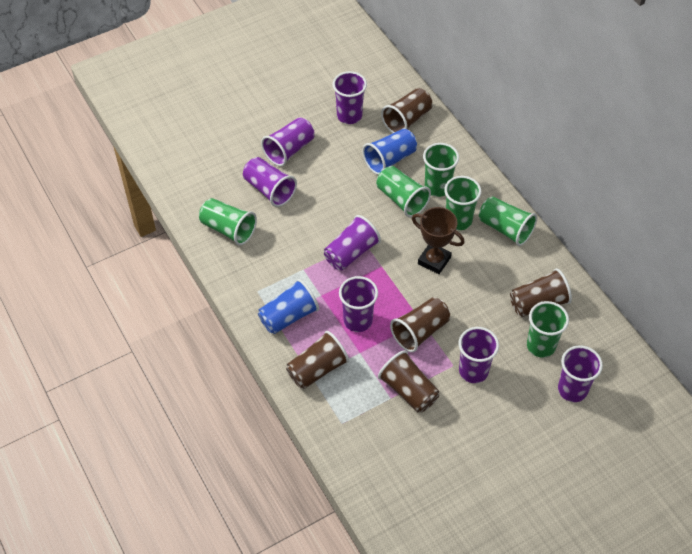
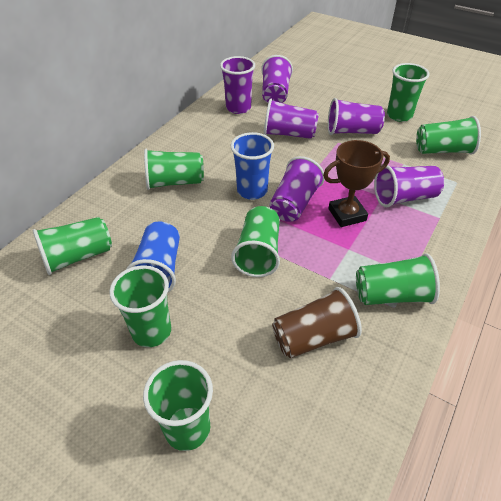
brown cup: 5 -> 1
green cup: 6 -> 8
purple cup: 7 -> 6

